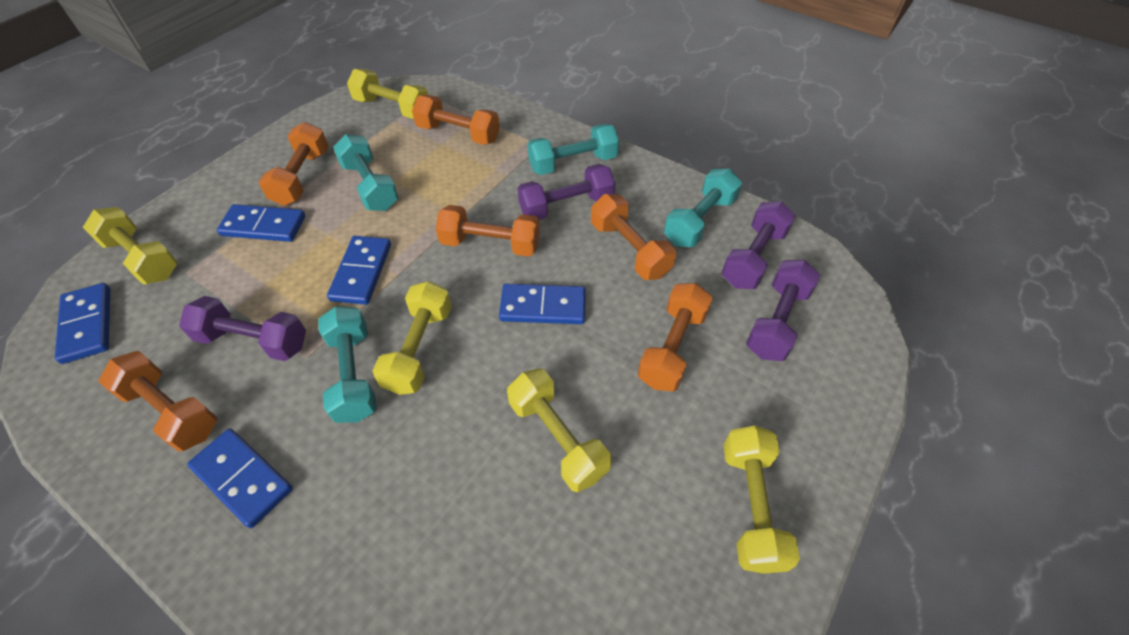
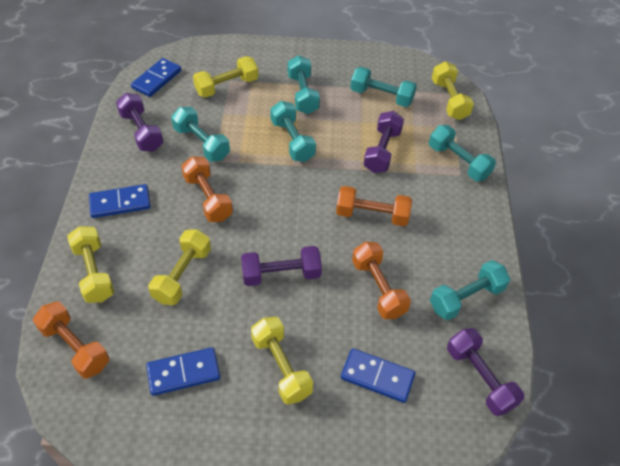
blue domino: 5 -> 4
orange dumbbell: 6 -> 4
turquoise dumbbell: 4 -> 6

